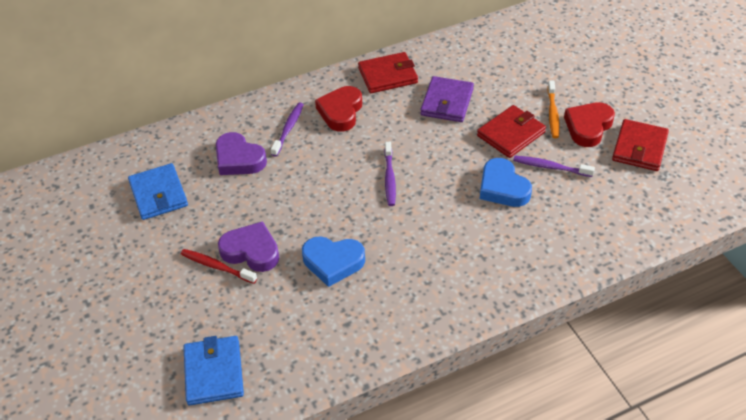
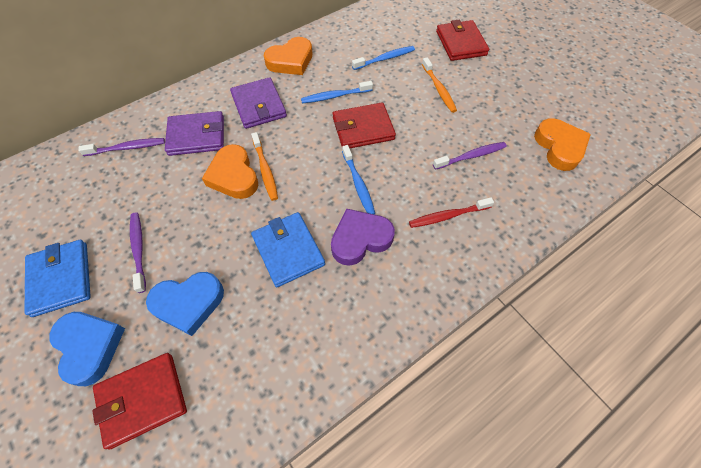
blue toothbrush: 0 -> 3
orange heart: 0 -> 3
orange toothbrush: 1 -> 2
purple heart: 2 -> 1
purple wallet: 1 -> 2
red heart: 2 -> 0

